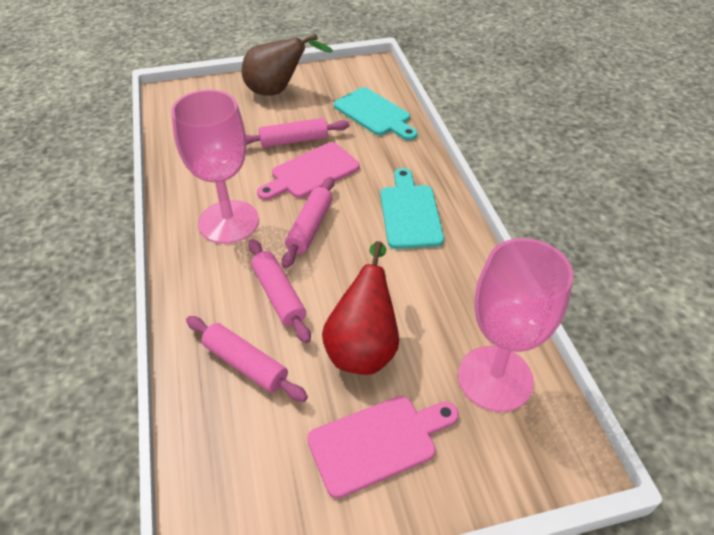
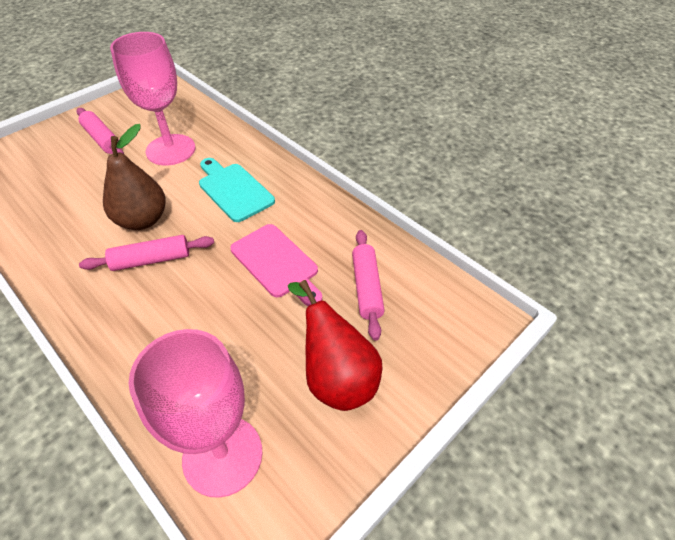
pink cutting board: 2 -> 1
pink rolling pin: 4 -> 3
turquoise cutting board: 2 -> 1

